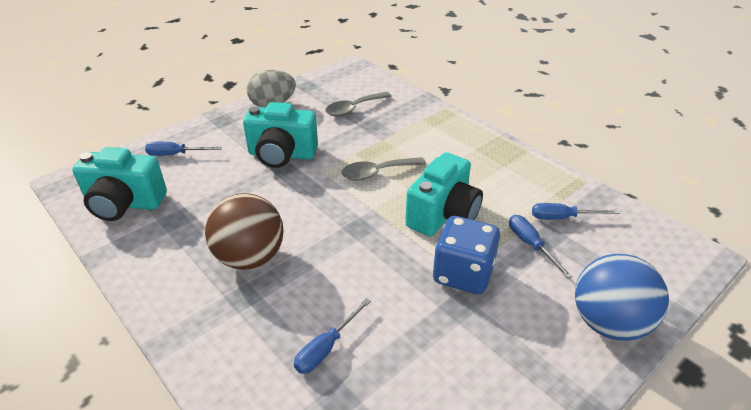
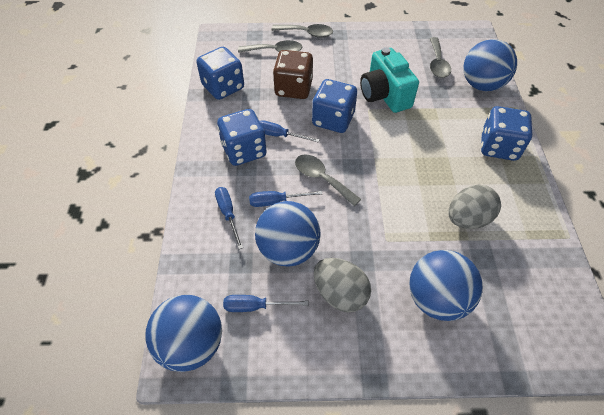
blue ball: 1 -> 4
blue dice: 1 -> 4
brown ball: 1 -> 0
brown dice: 0 -> 1
grey egg: 1 -> 2
grey spoon: 2 -> 4
turquoise camera: 3 -> 1

